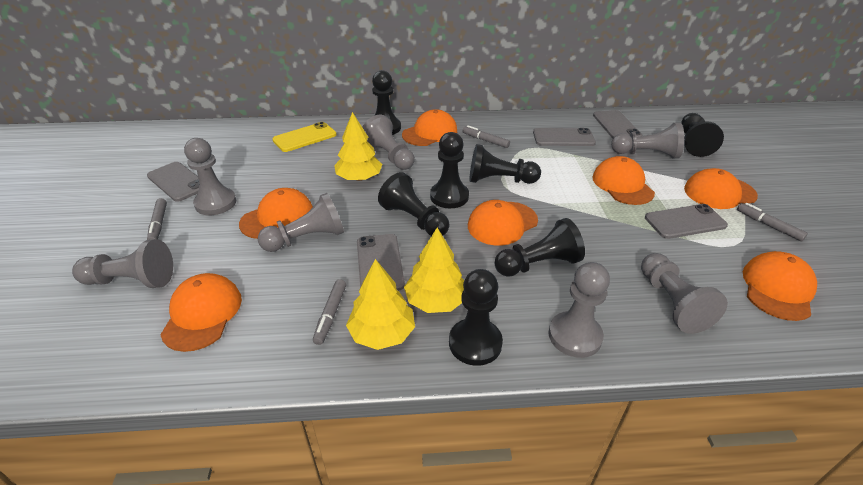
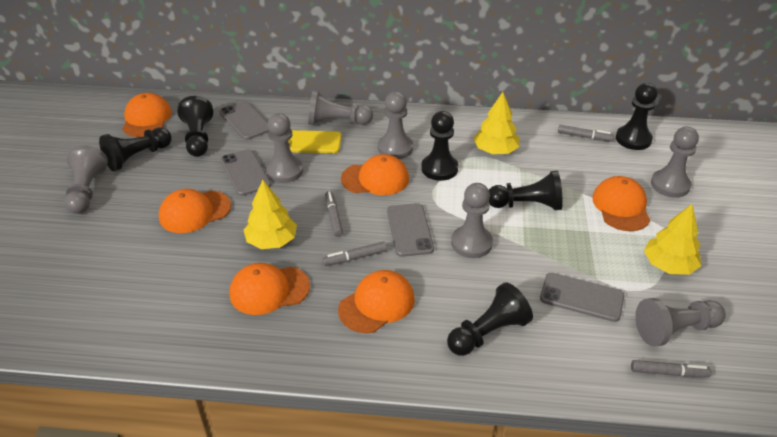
black pawn: 7 -> 6
grey phone: 5 -> 4
orange cap: 7 -> 6

